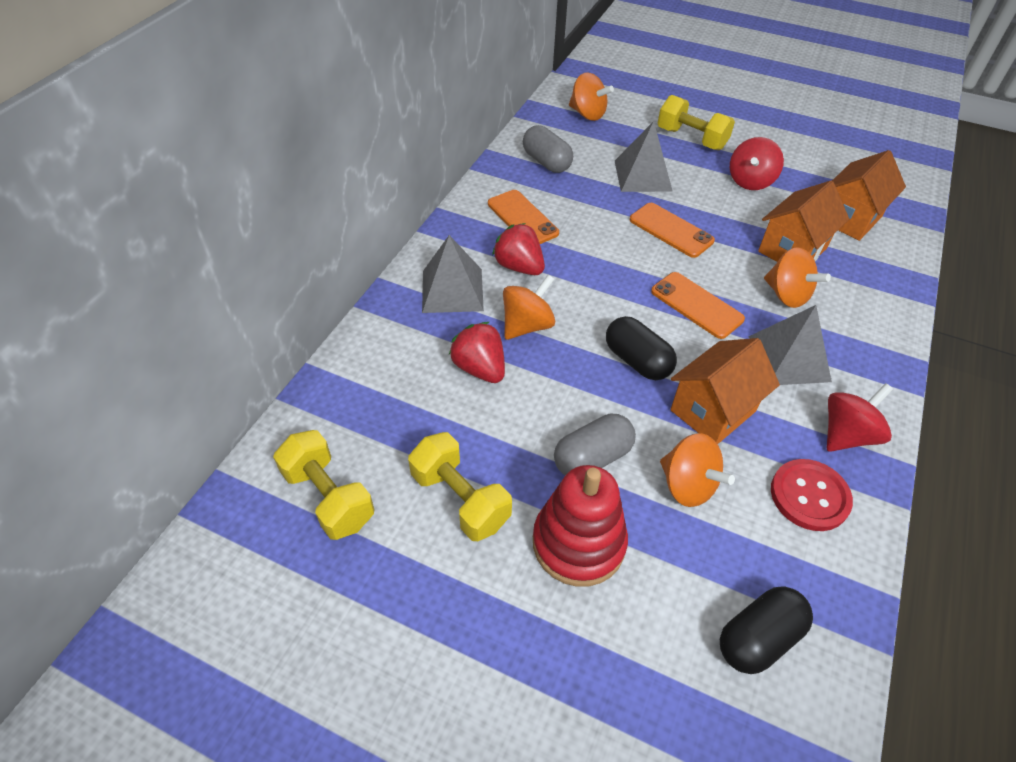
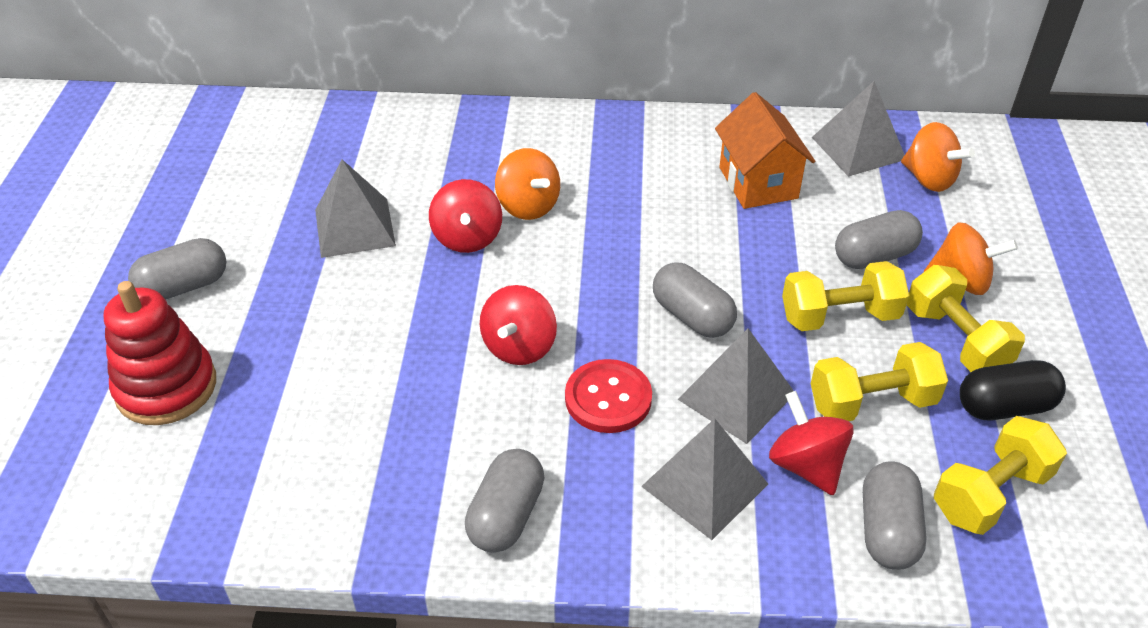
black capsule: 2 -> 1
grey capsule: 2 -> 5
grey pyramid: 3 -> 4
orange house: 3 -> 1
orange phone: 3 -> 0
orange spinning top: 4 -> 3
red spinning top: 2 -> 3
red strawberry: 2 -> 0
yellow dumbbell: 3 -> 4

